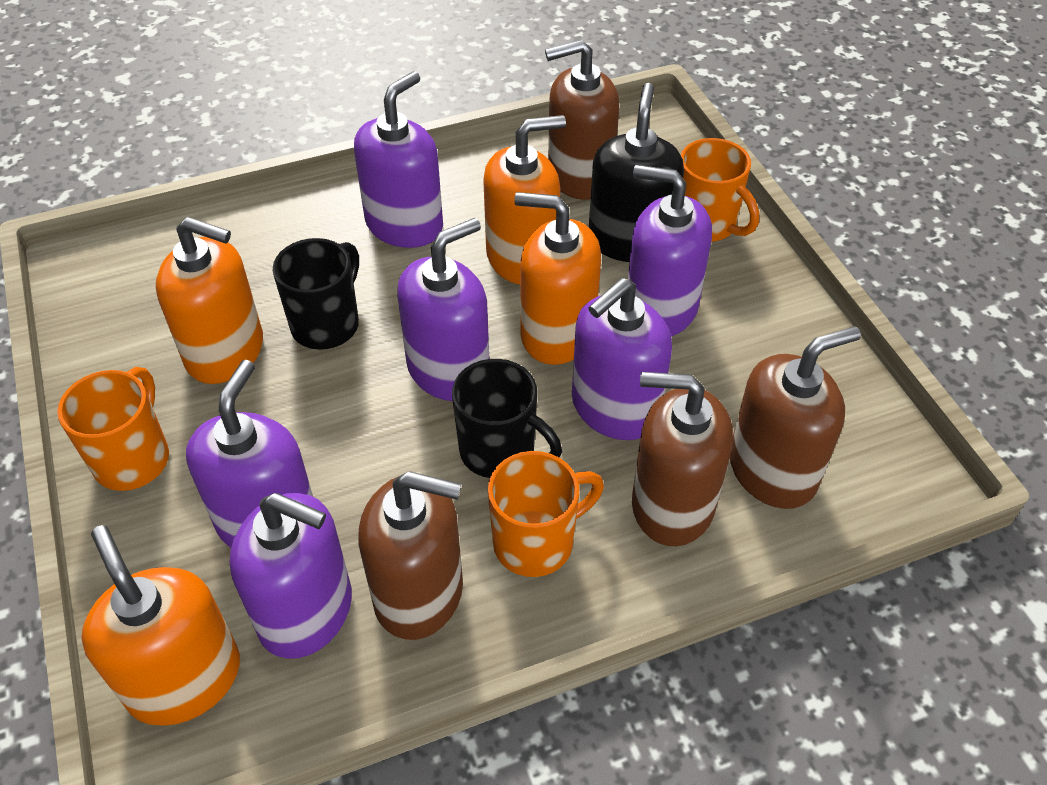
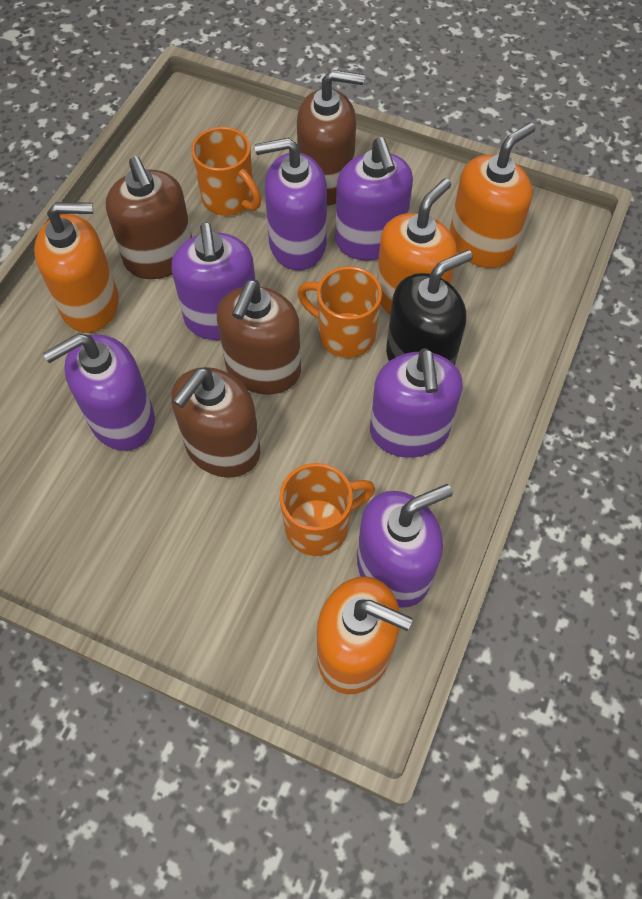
black mug: 2 -> 0

